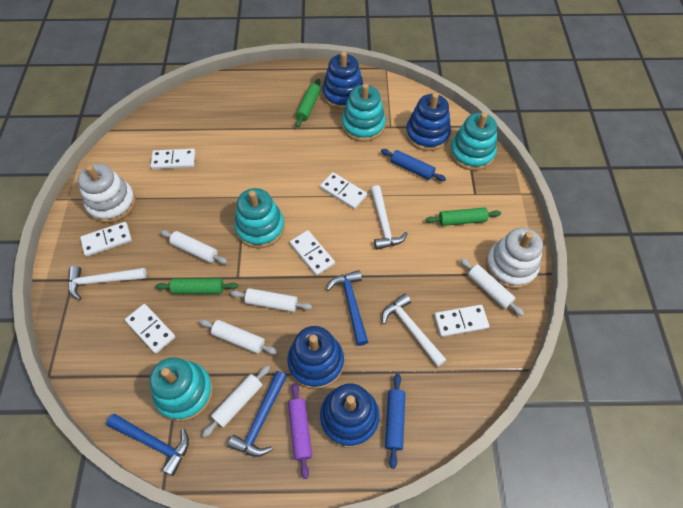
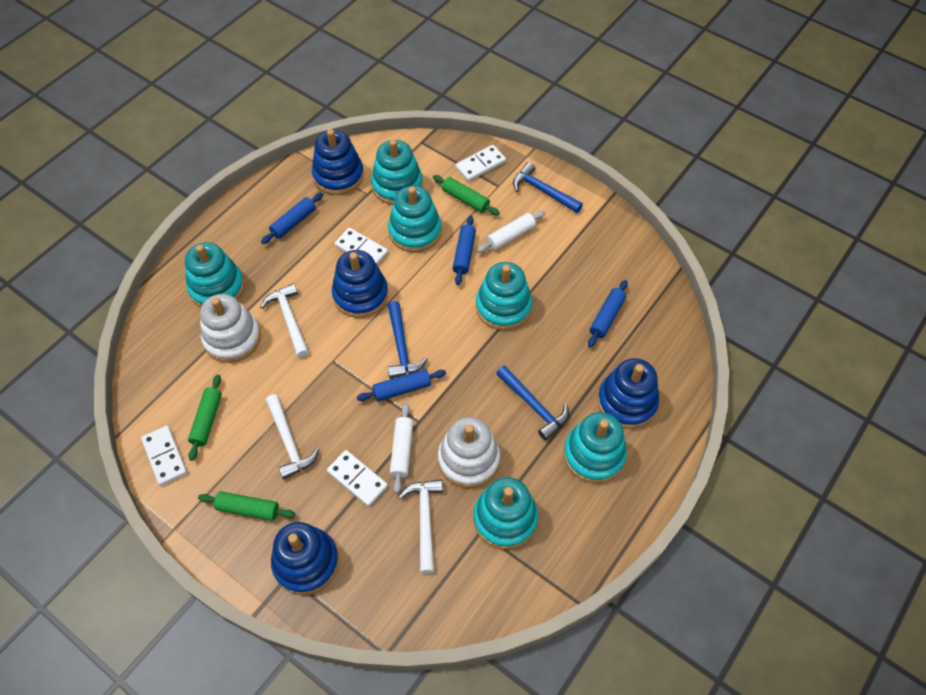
blue rolling pin: 2 -> 4
purple rolling pin: 1 -> 0
turquoise stacking toy: 4 -> 6
white domino: 6 -> 4
white rolling pin: 5 -> 2

